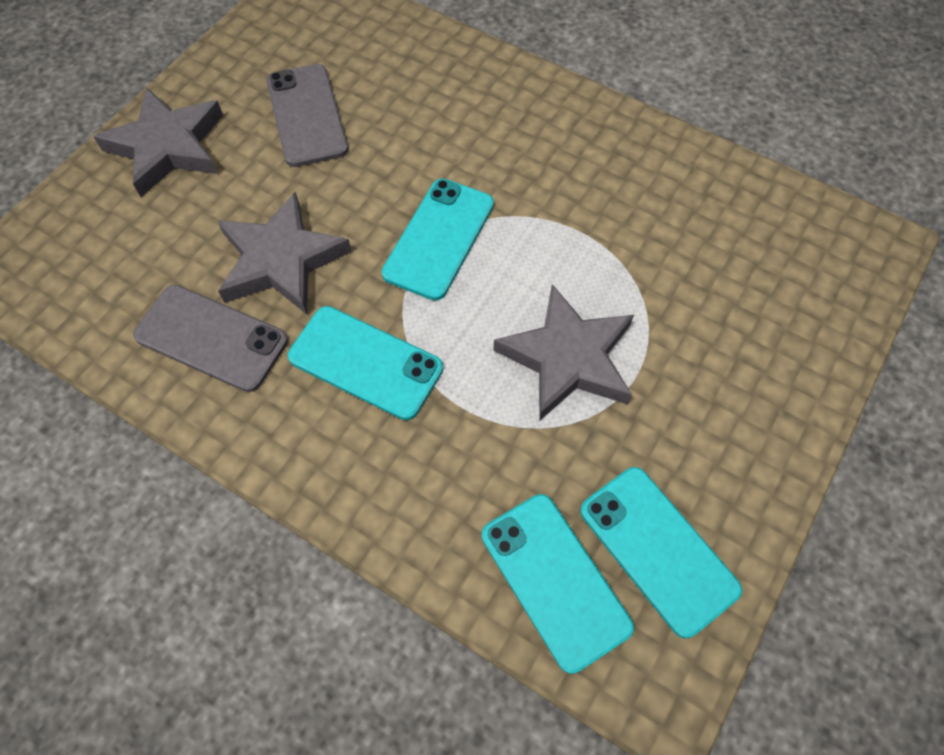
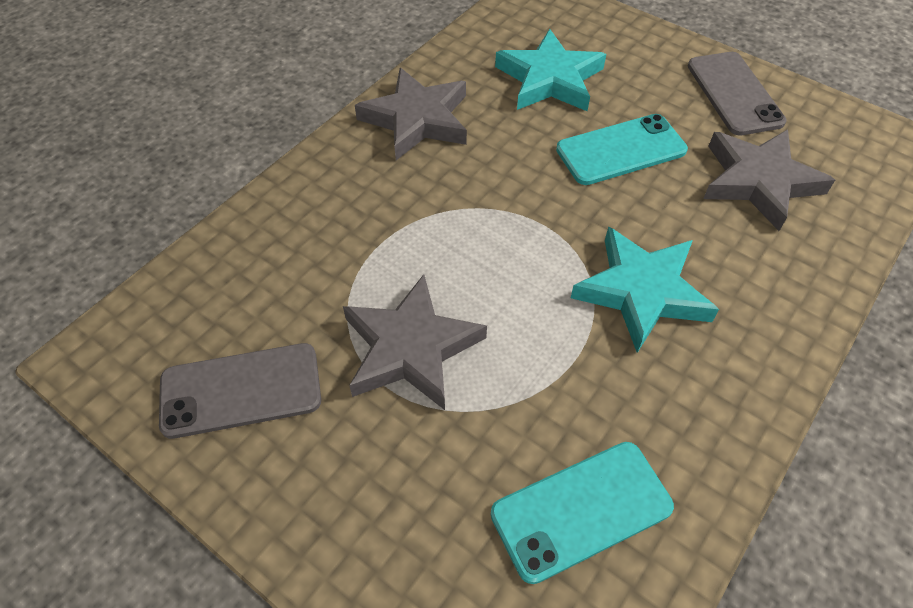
turquoise phone: 4 -> 2
turquoise star: 0 -> 2

